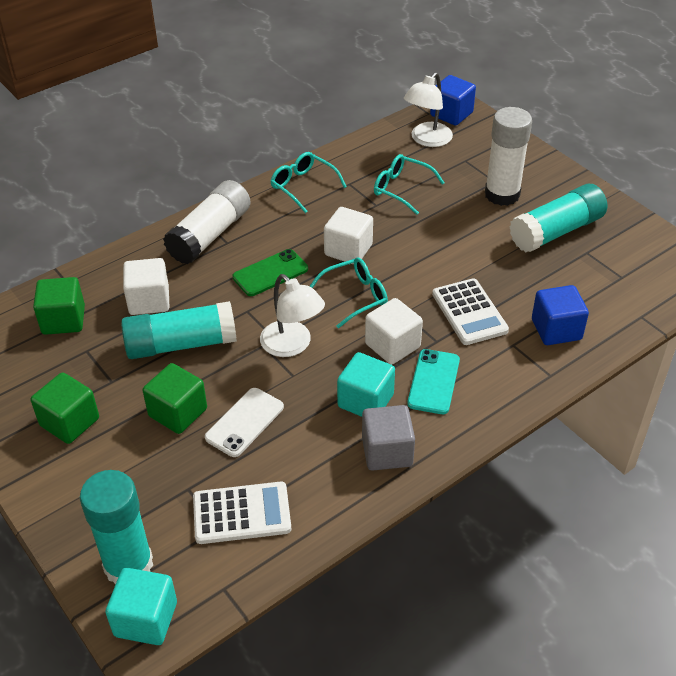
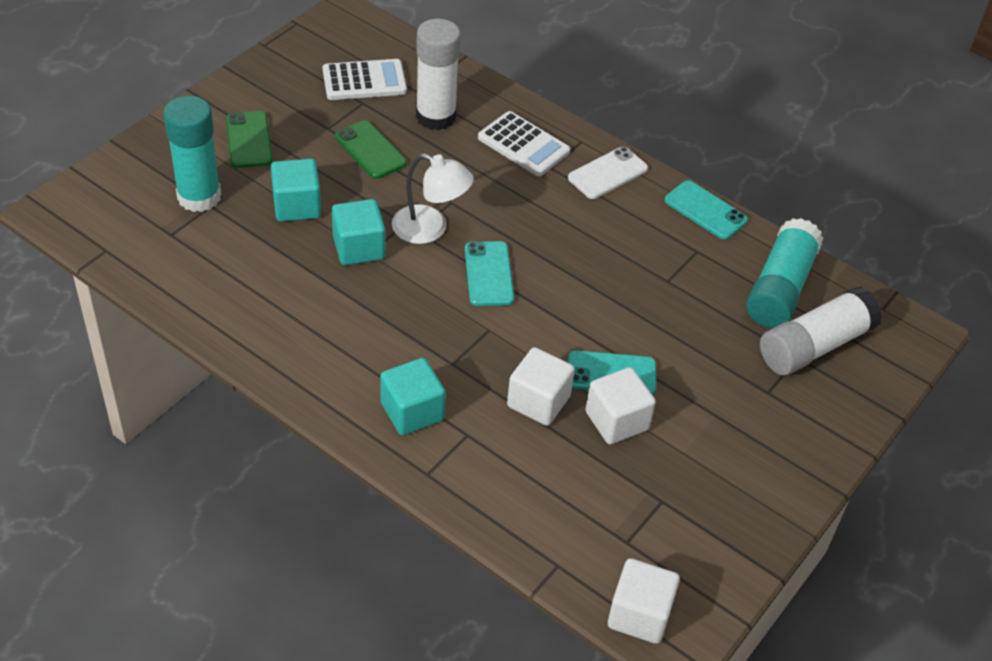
blue cube: 2 -> 0
green cube: 3 -> 0
green phone: 1 -> 2
grey cube: 1 -> 0
turquoise cube: 2 -> 3
turquoise glasses: 3 -> 0
turquoise glue stick: 3 -> 2
turquoise phone: 1 -> 3
white lamp: 2 -> 1

